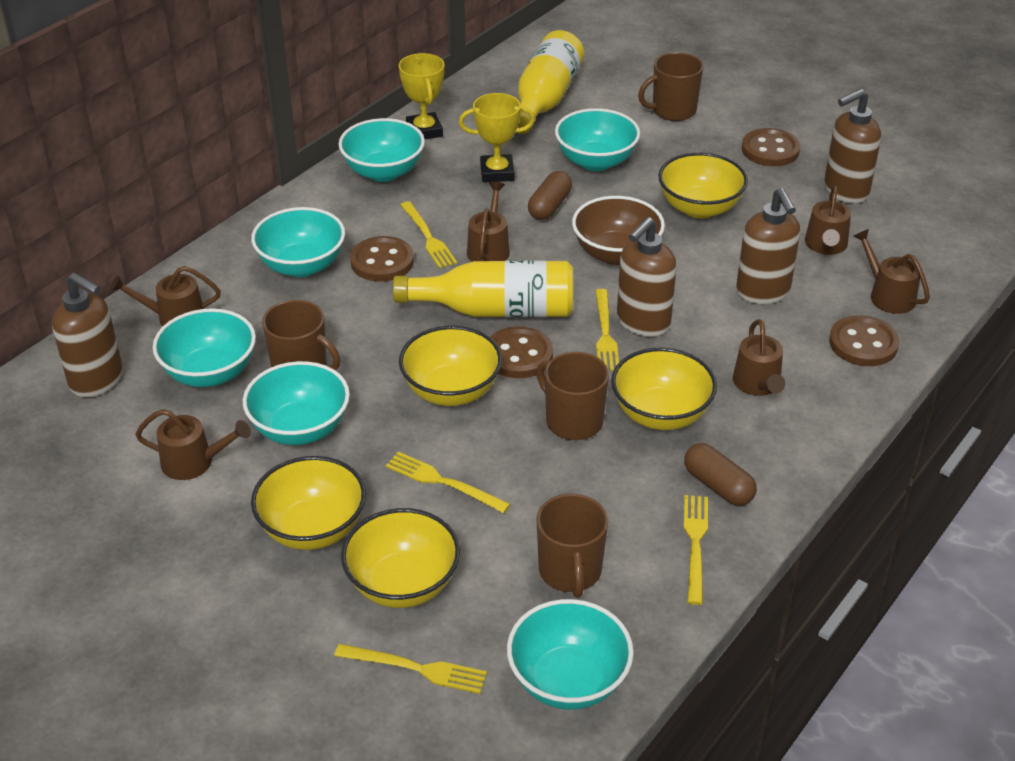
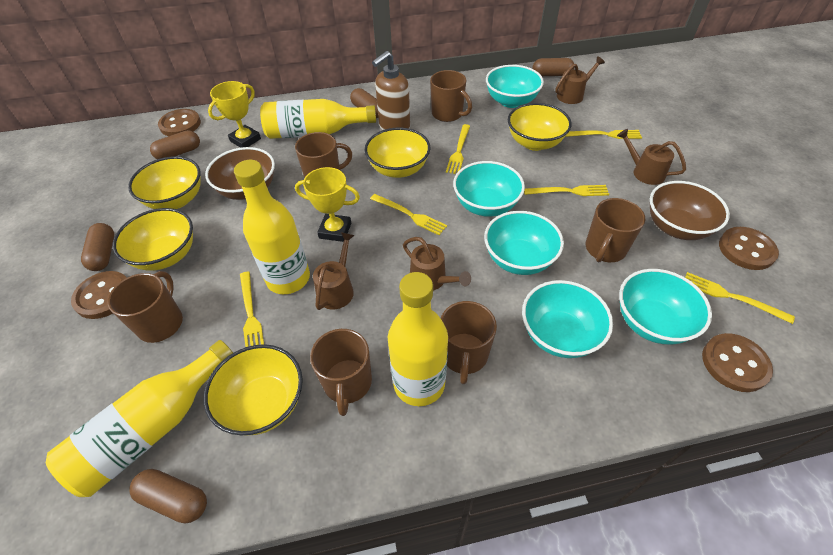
brown bowl: 1 -> 2
brown capsule: 2 -> 5
brown mug: 4 -> 6
brown soap dispenser: 4 -> 1
brown watering can: 6 -> 4
turquoise bowl: 6 -> 5
yellow bottle: 2 -> 4
yellow fork: 5 -> 6

